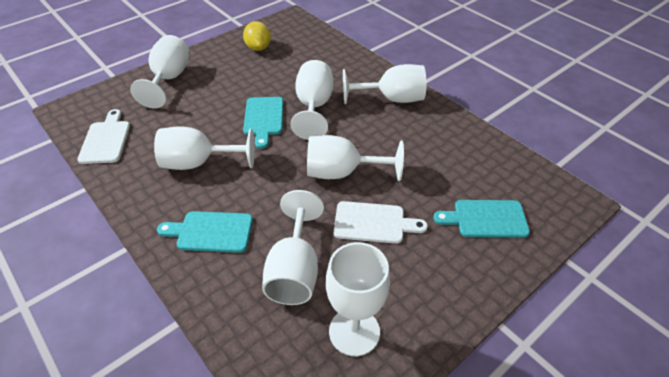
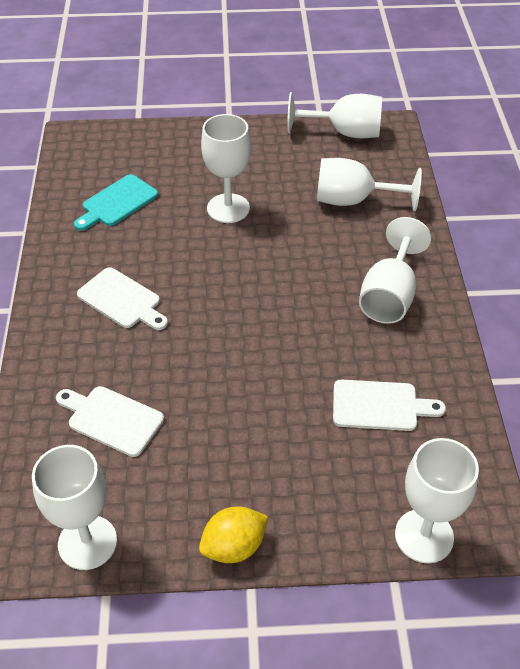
turquoise cutting board: 3 -> 1
white cutting board: 2 -> 3
white goblet: 7 -> 6

